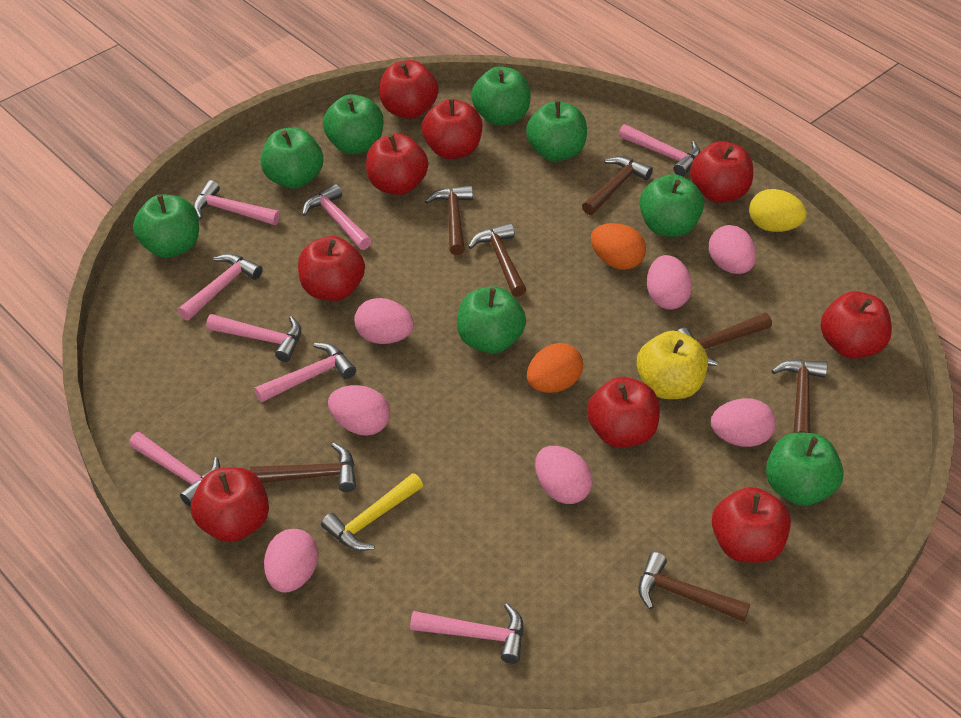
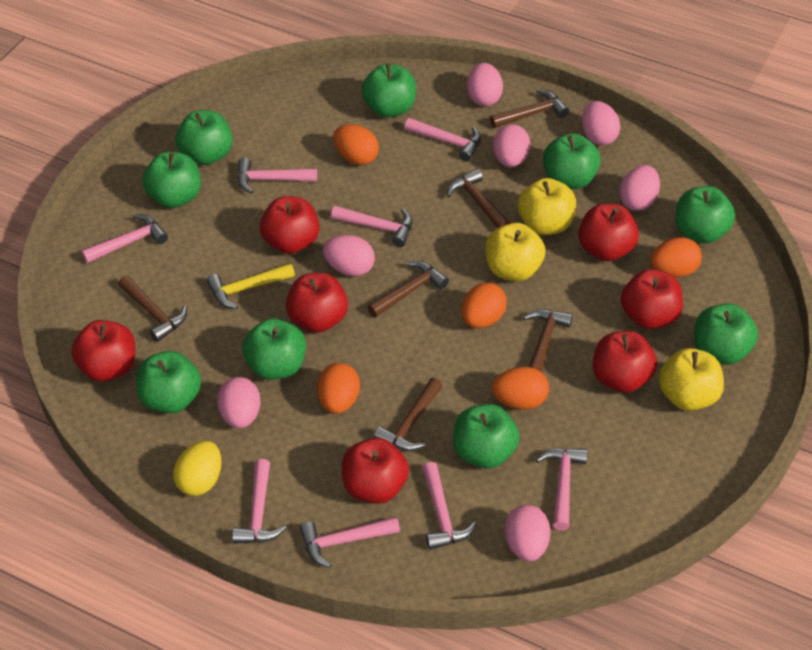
brown hammer: 7 -> 6
green apple: 8 -> 9
orange egg: 2 -> 5
red apple: 9 -> 7
yellow apple: 1 -> 3

